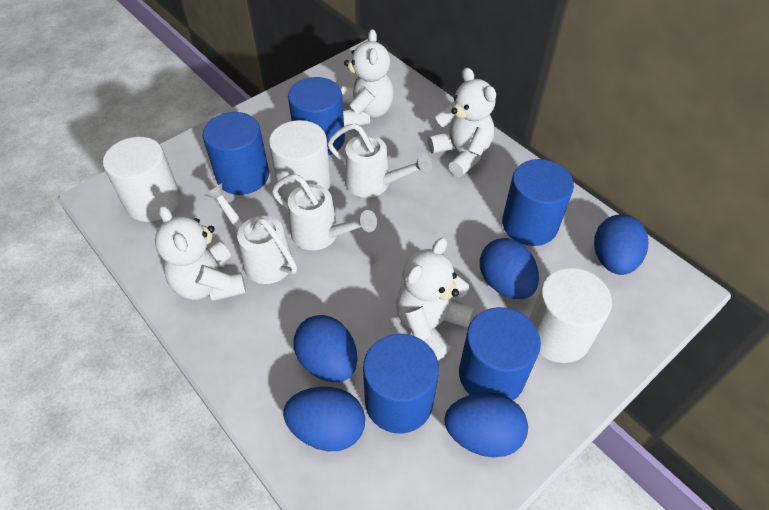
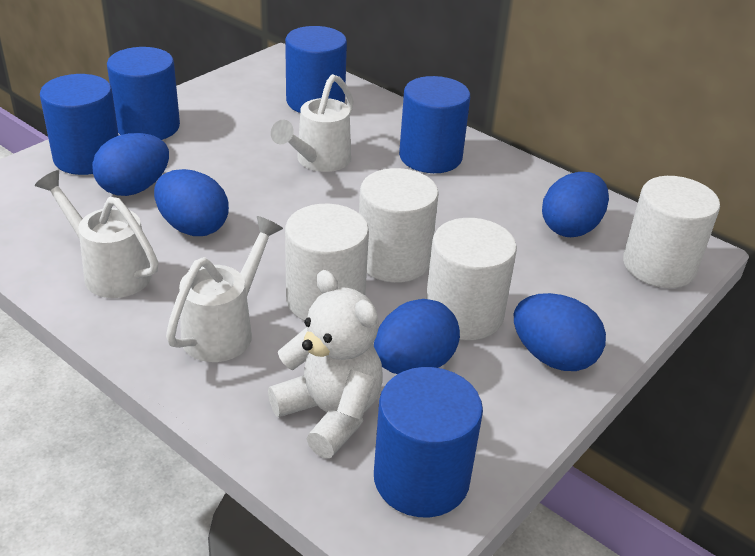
white cylinder: 3 -> 4
white teddy bear: 4 -> 1

